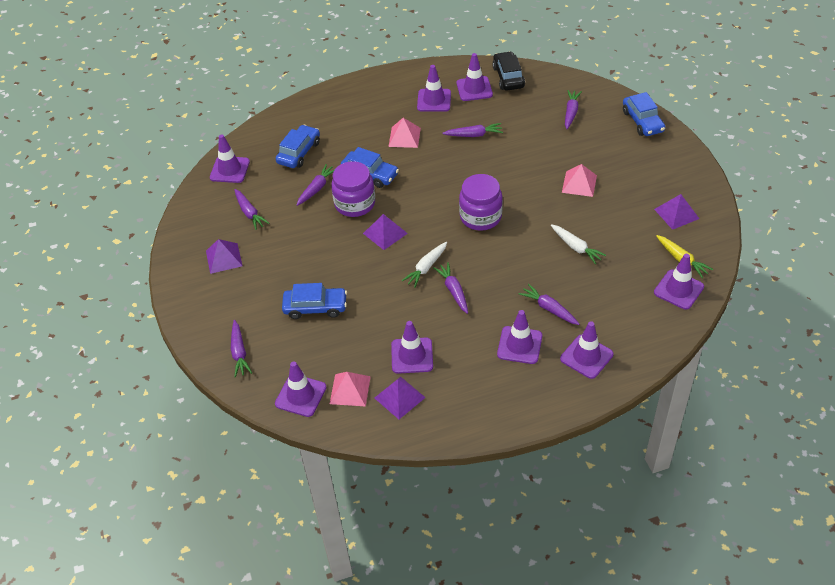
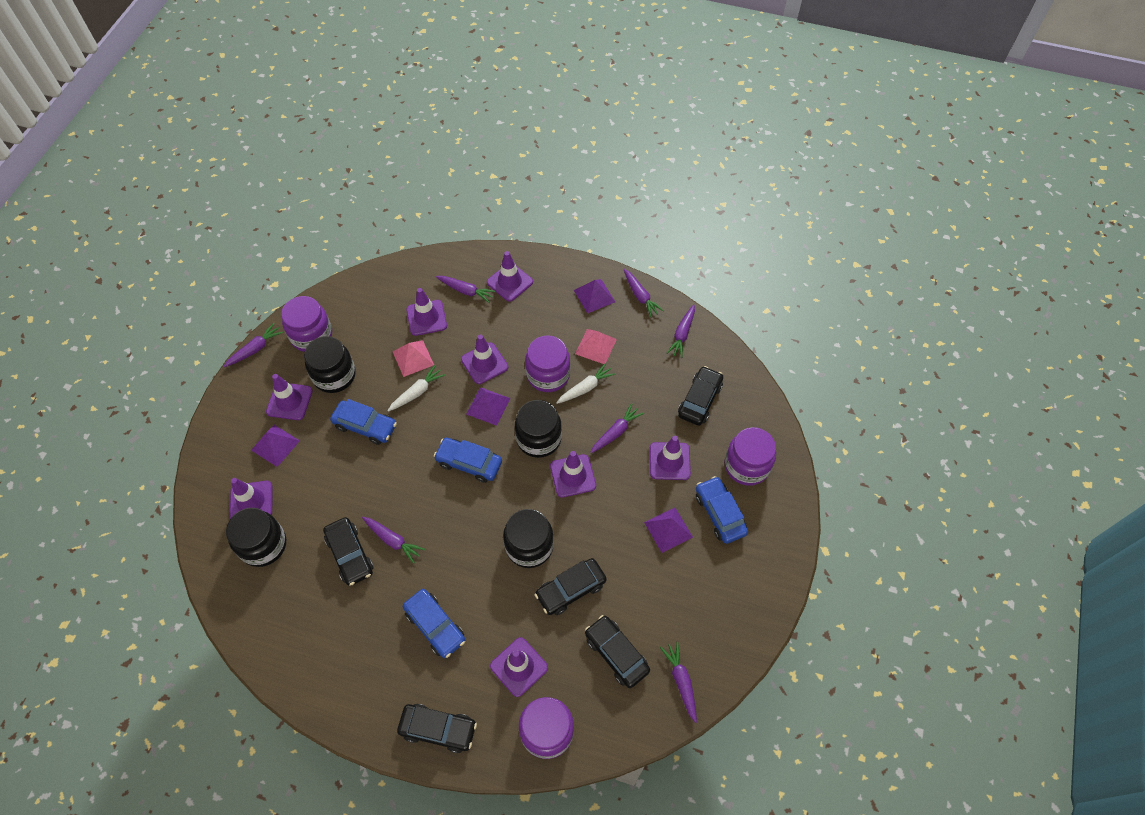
black car: 1 -> 5
black jar: 0 -> 4
pink pyramid: 3 -> 2
purple jar: 2 -> 4
yellow carrot: 1 -> 0

